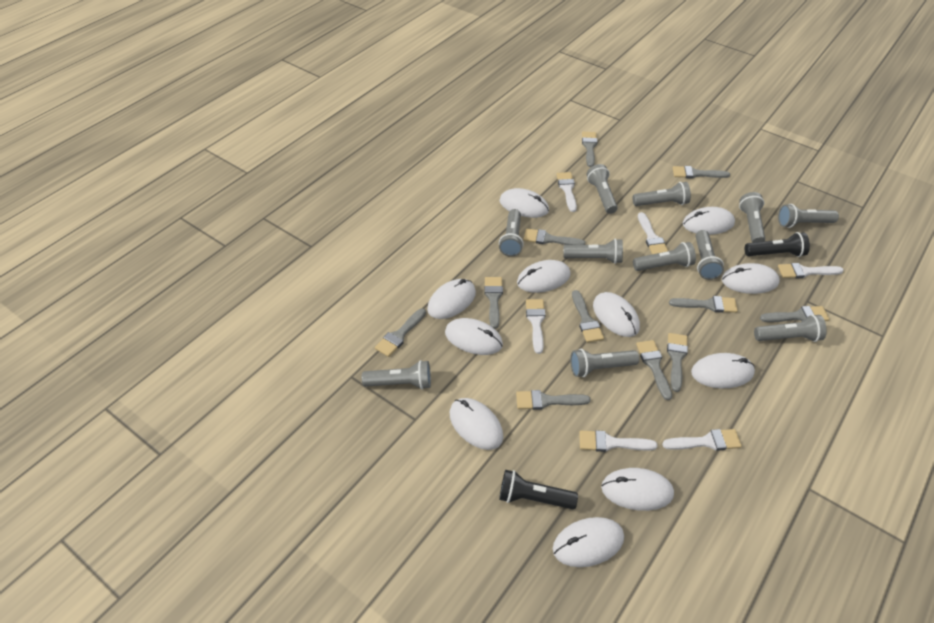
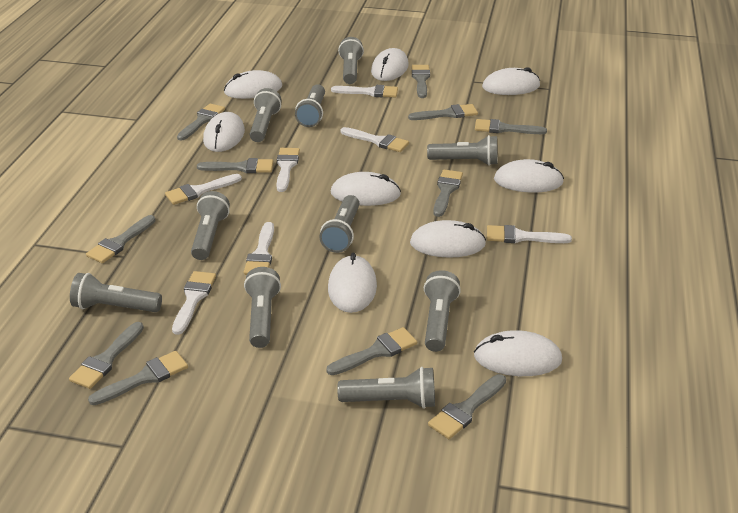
black flashlight: 2 -> 0
grey flashlight: 11 -> 10
white brush: 6 -> 7
white mouse: 11 -> 9

